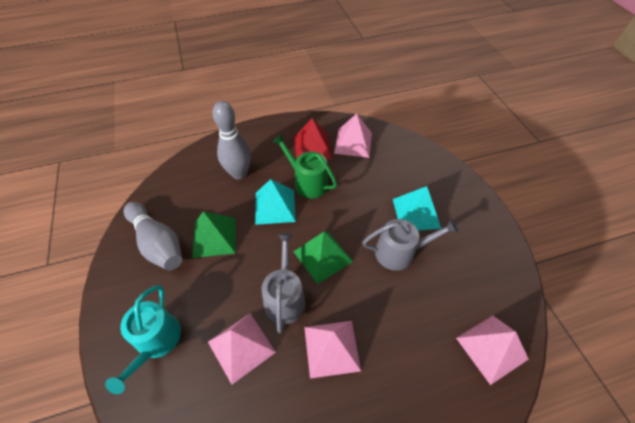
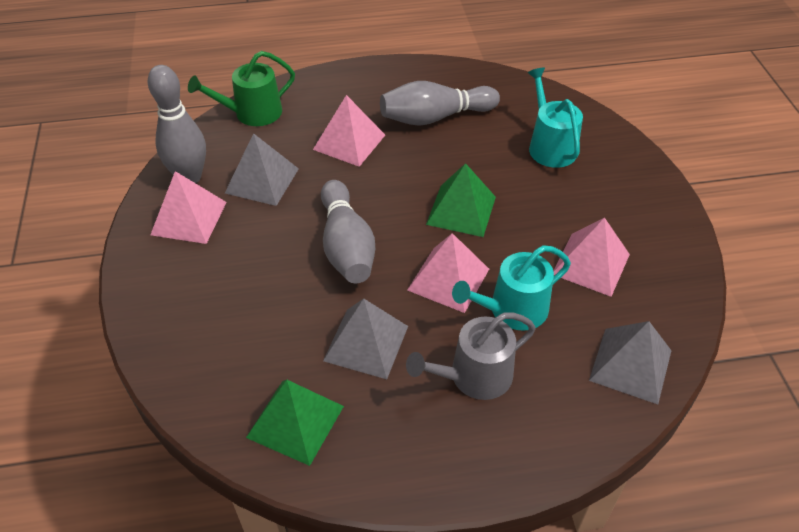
grey bowling pin: 2 -> 3
grey pyramid: 0 -> 3
grey watering can: 2 -> 1
red pyramid: 1 -> 0
turquoise pyramid: 2 -> 0
turquoise watering can: 1 -> 2

